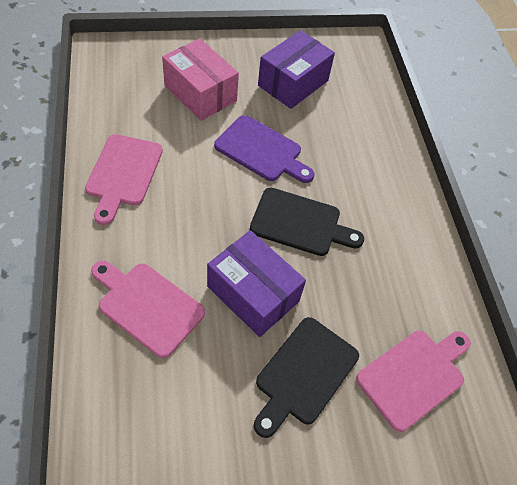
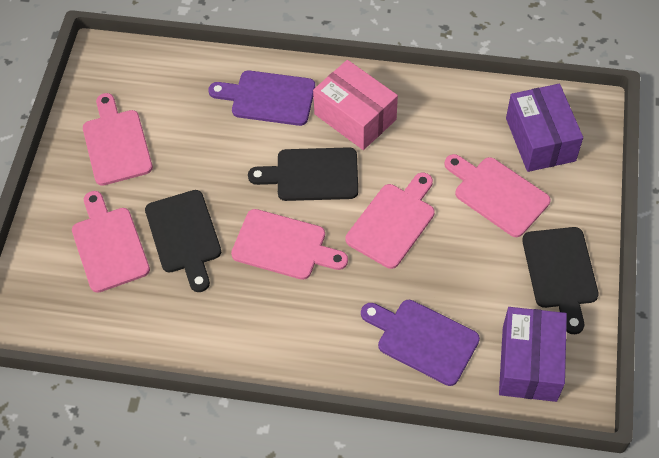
black cutting board: 2 -> 3
pink cutting board: 3 -> 5
purple cutting board: 1 -> 2

